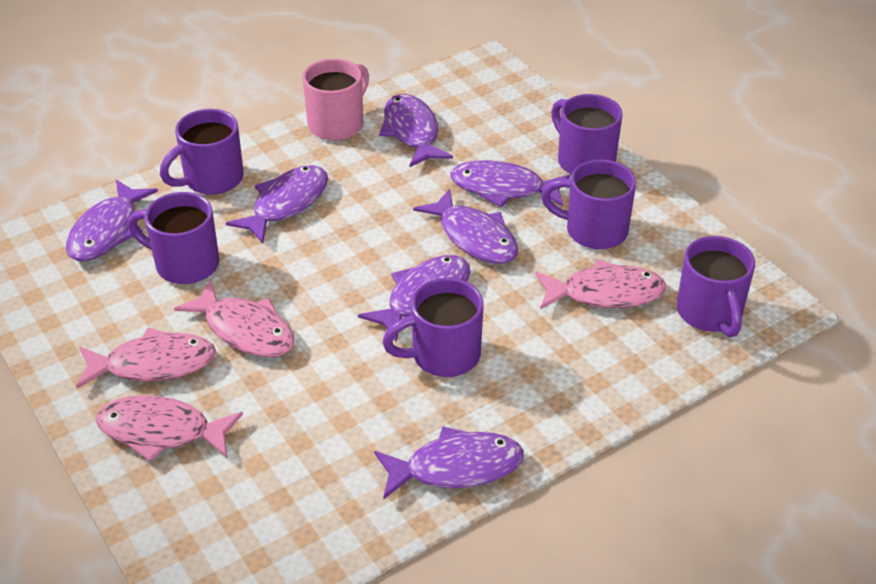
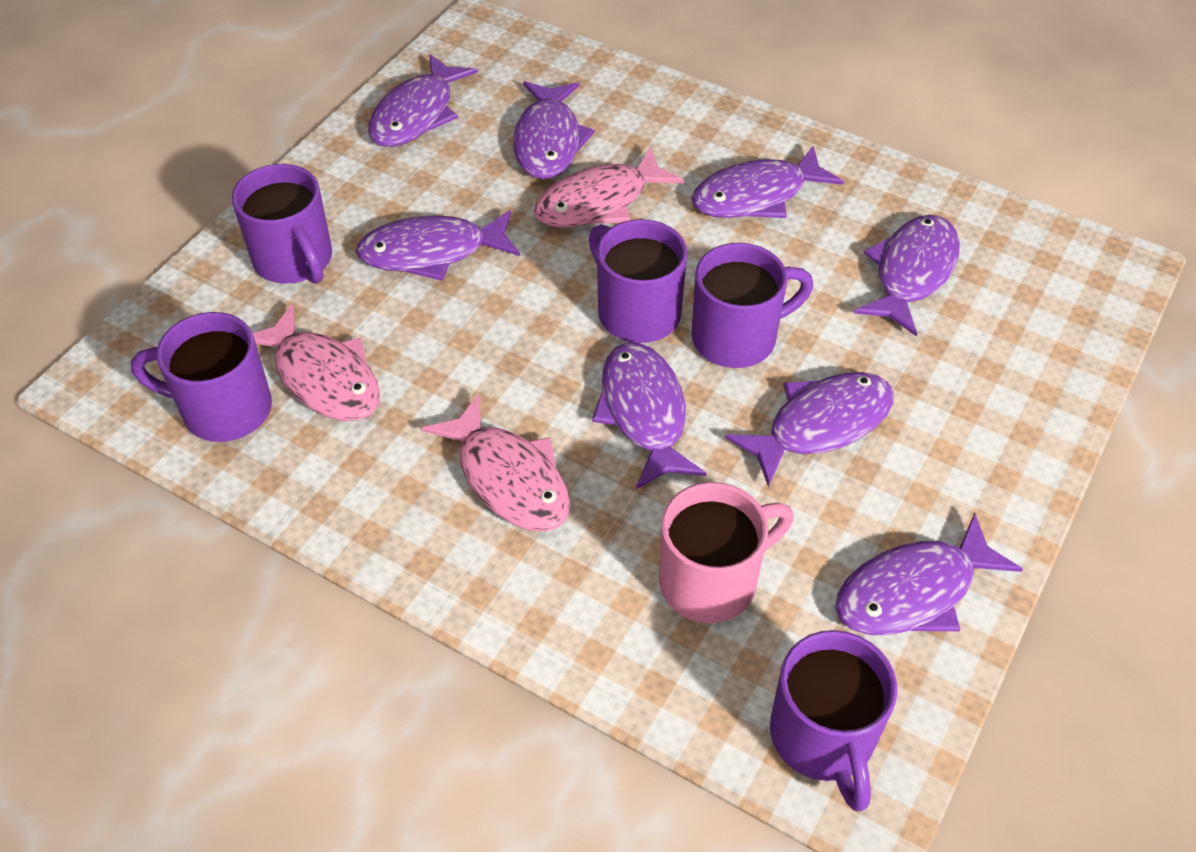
pink fish: 4 -> 3
purple fish: 7 -> 8
purple mug: 6 -> 5

